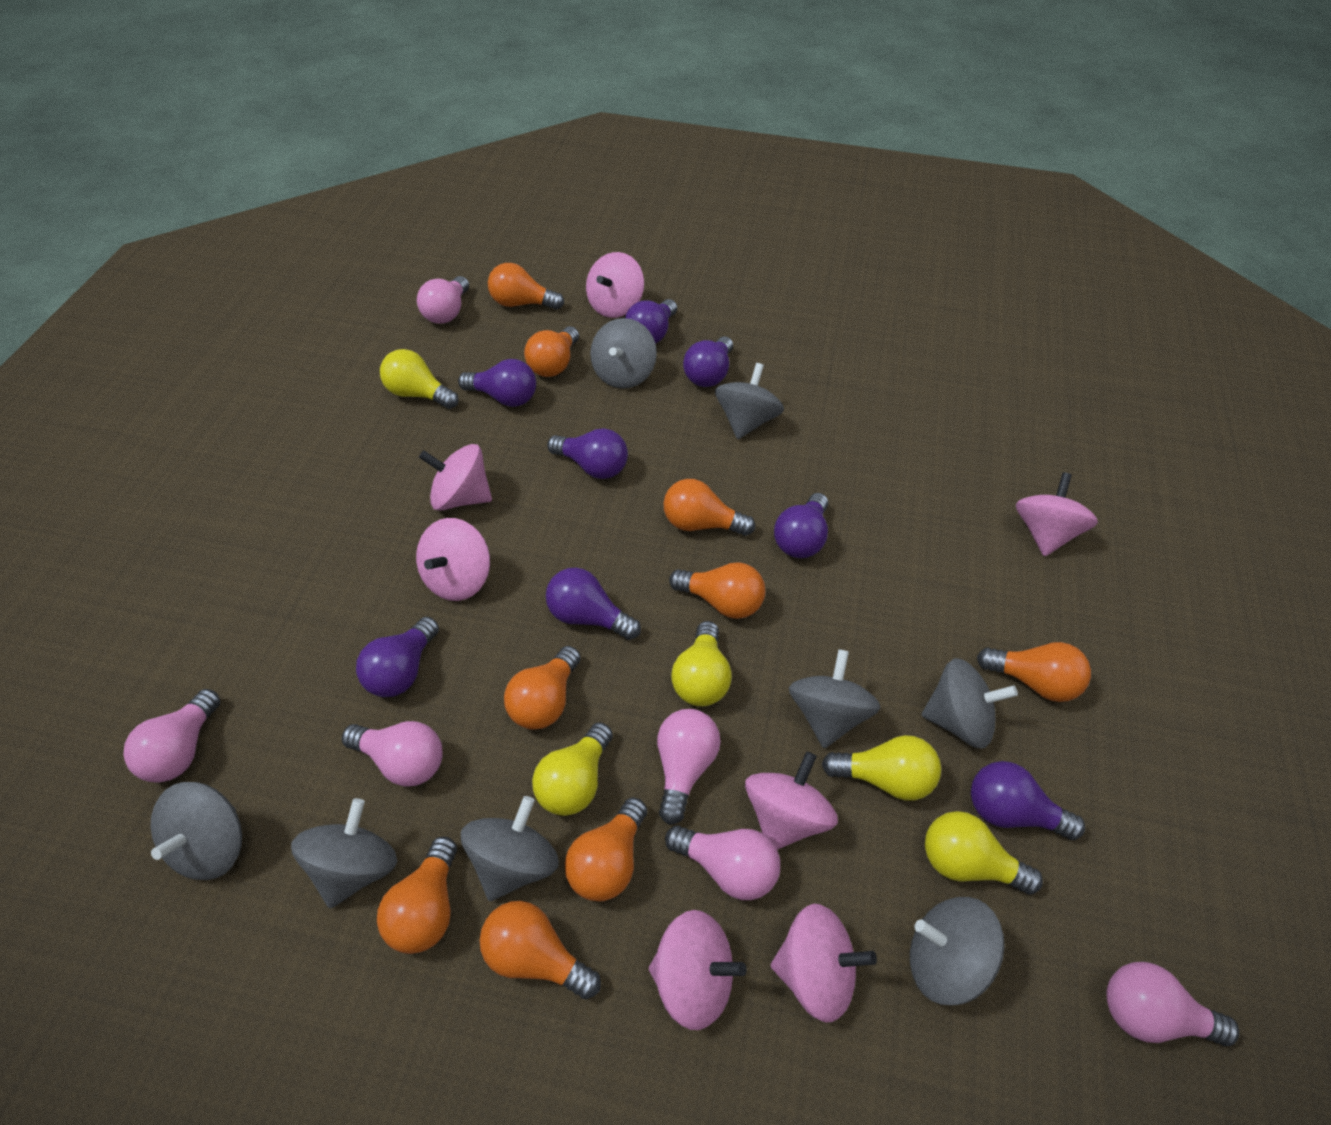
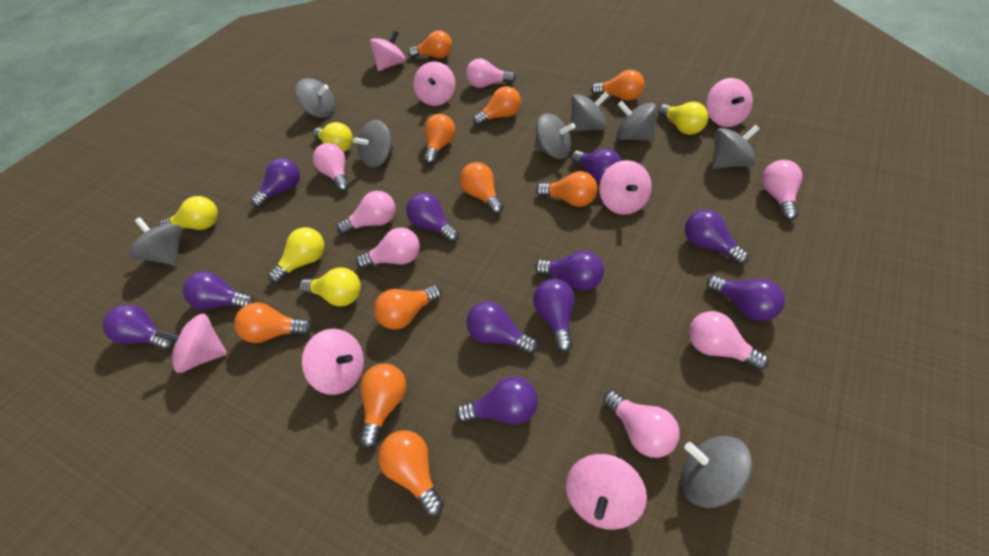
orange light bulb: 9 -> 10
pink light bulb: 6 -> 7
purple light bulb: 8 -> 11

